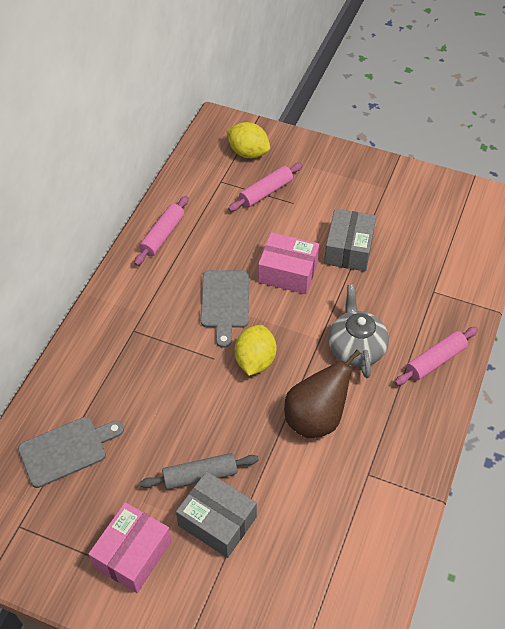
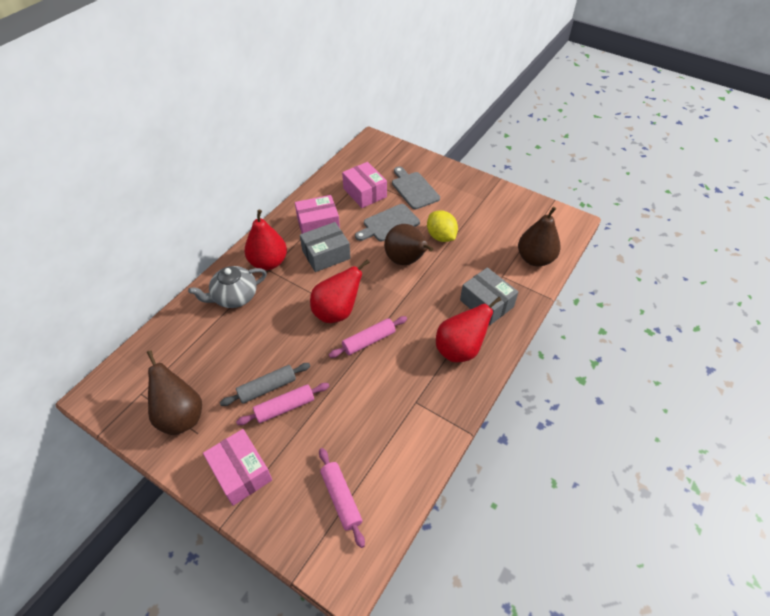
brown pear: 1 -> 3
pink box: 2 -> 3
red pear: 0 -> 3
yellow lemon: 2 -> 1

